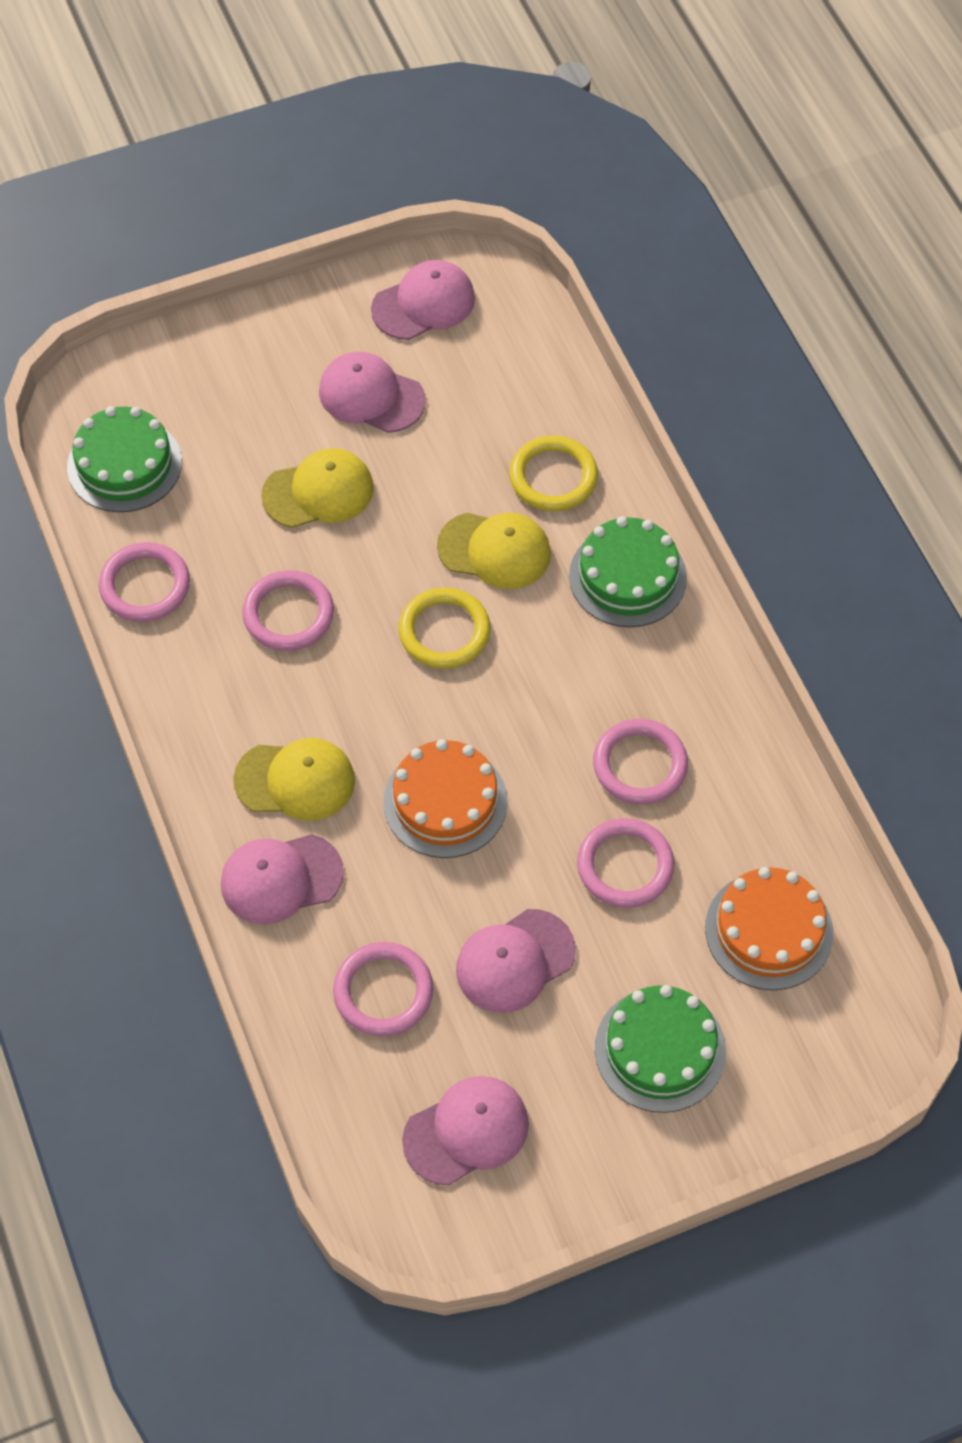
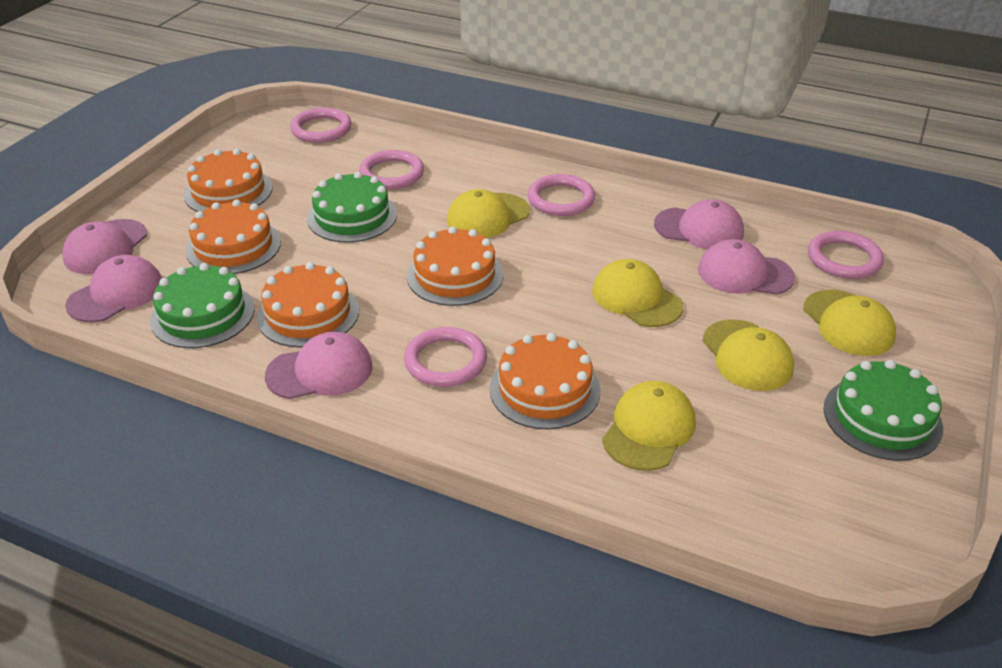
orange cake: 2 -> 5
yellow cap: 3 -> 5
yellow ring: 2 -> 0

